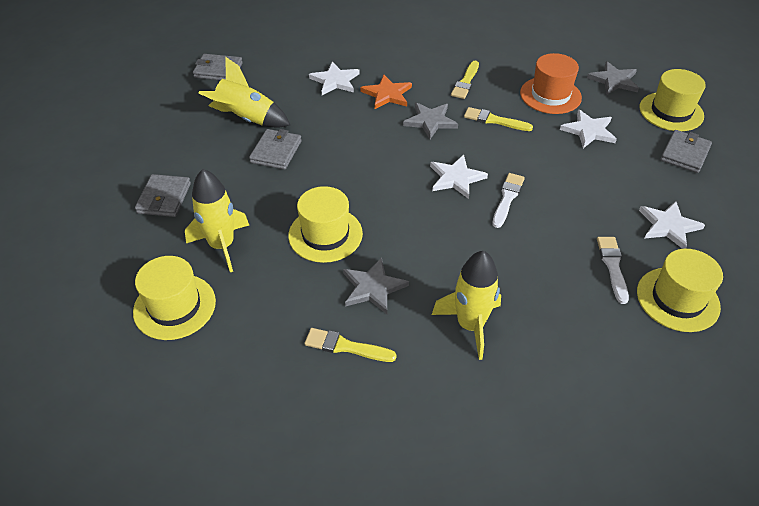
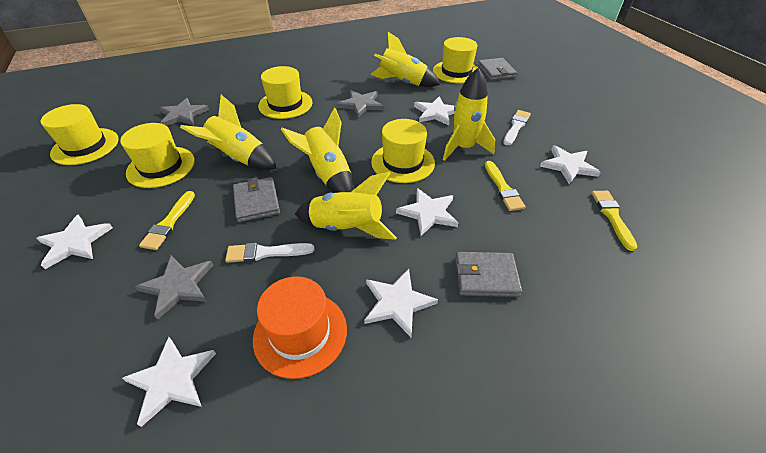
grey wallet: 4 -> 3
orange star: 1 -> 0
white star: 4 -> 6
yellow hat: 4 -> 5
yellow rocket: 3 -> 5

